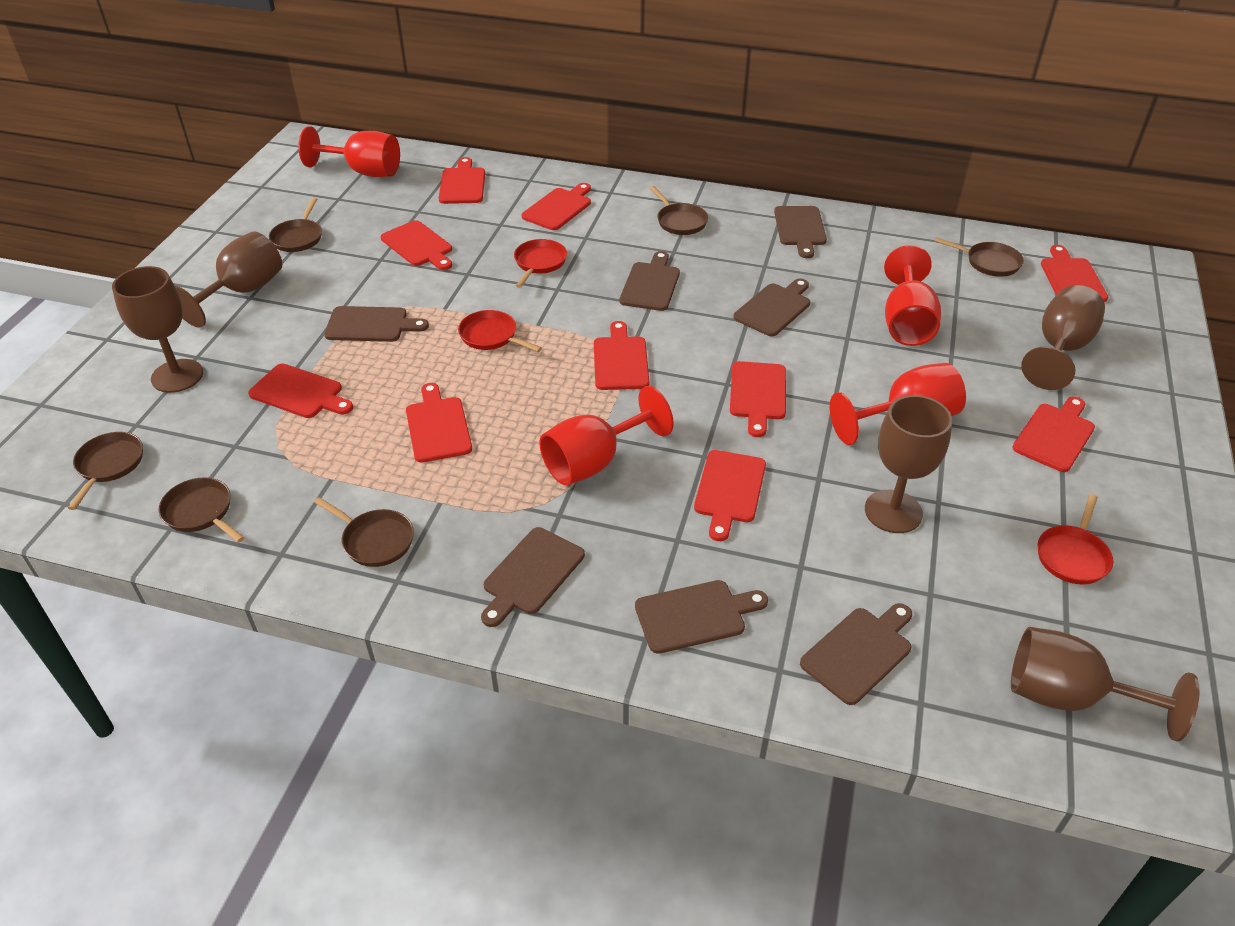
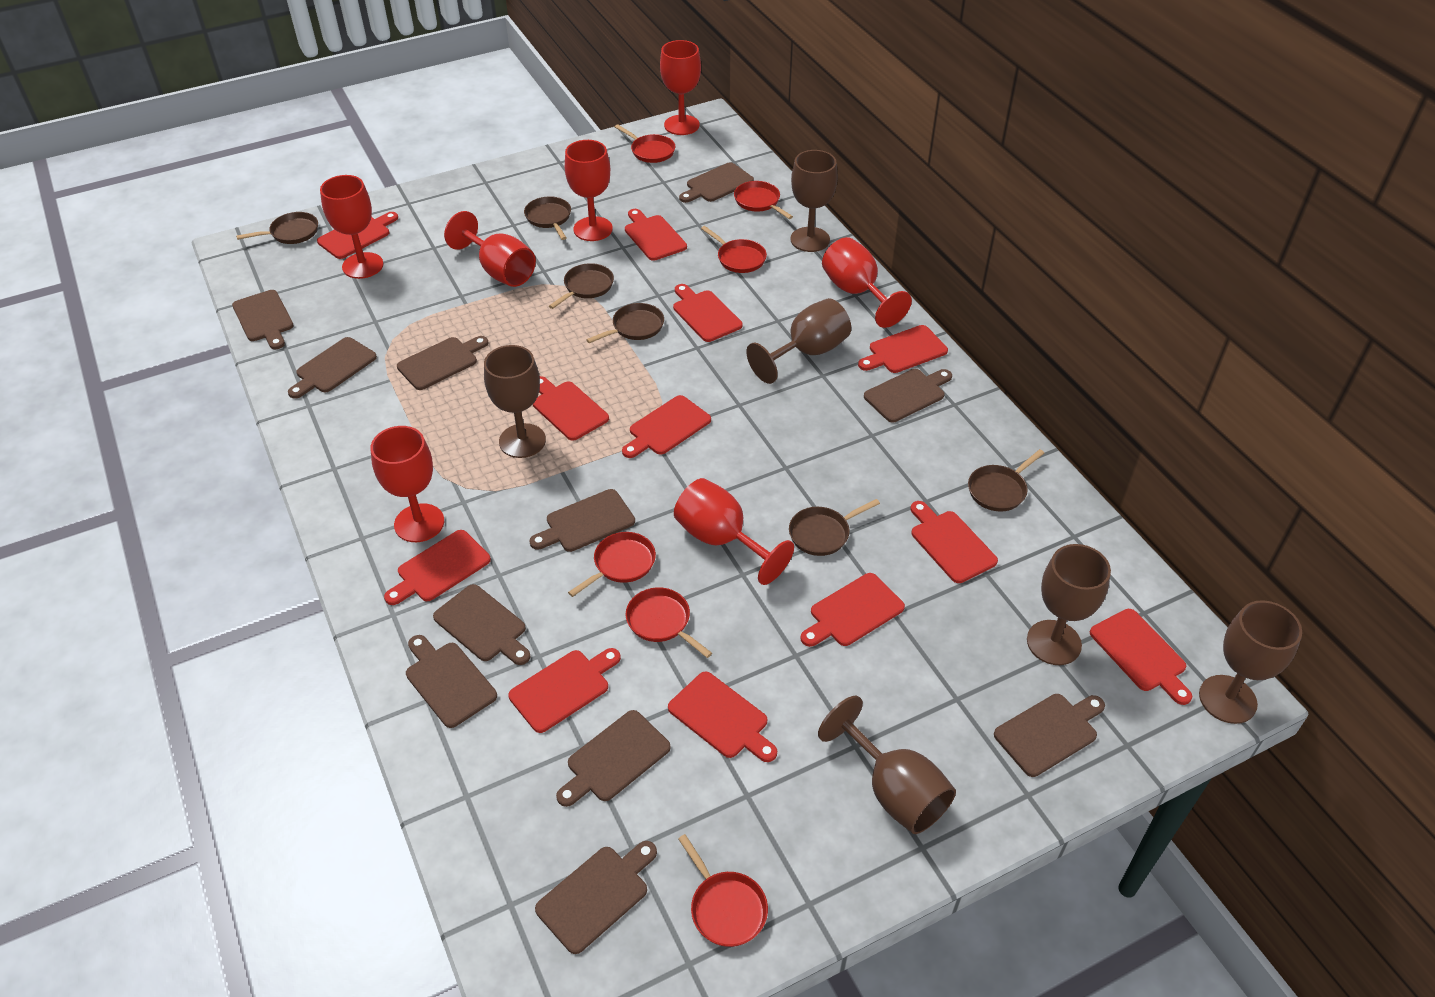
brown cutting board: 7 -> 11
brown goblet: 5 -> 6
red cutting board: 10 -> 12
red goblet: 4 -> 7
red pan: 3 -> 6

